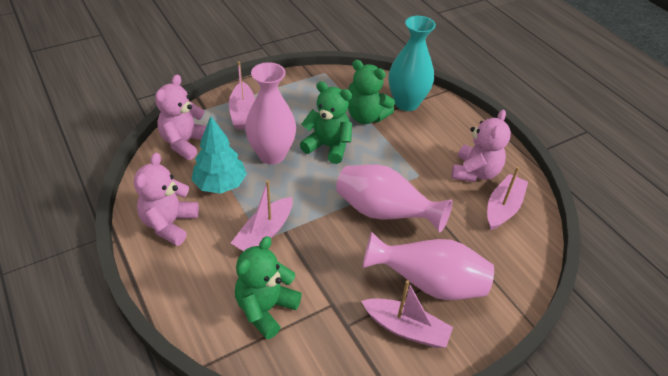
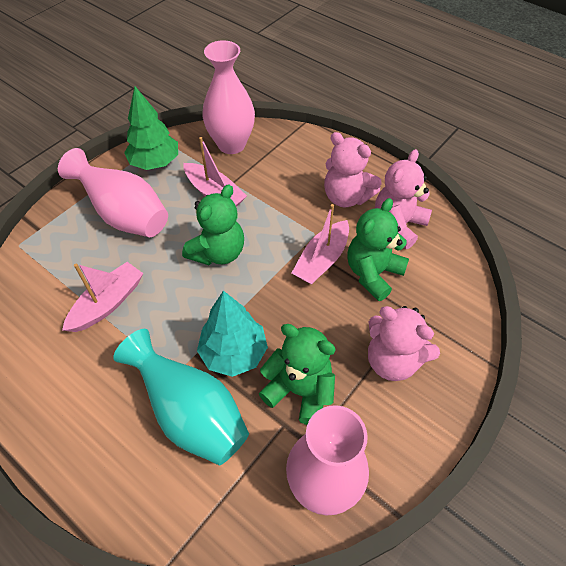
green tree: 0 -> 1
pink boat: 4 -> 3

